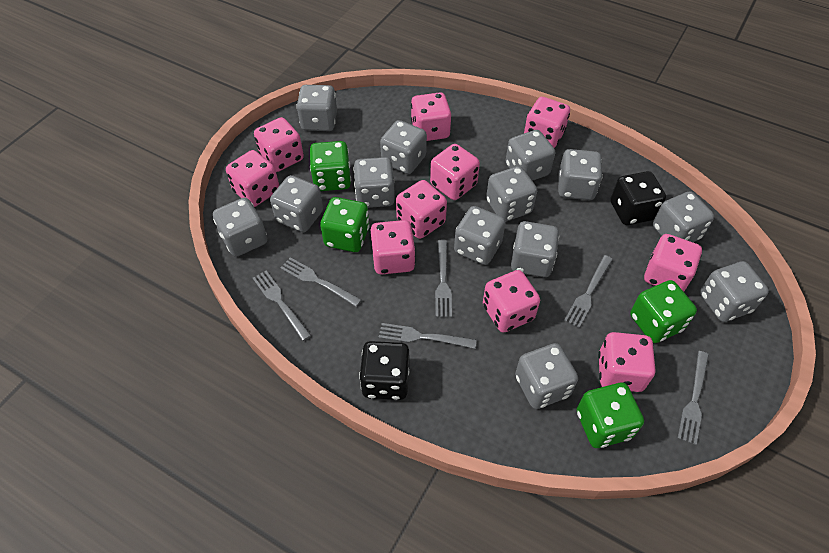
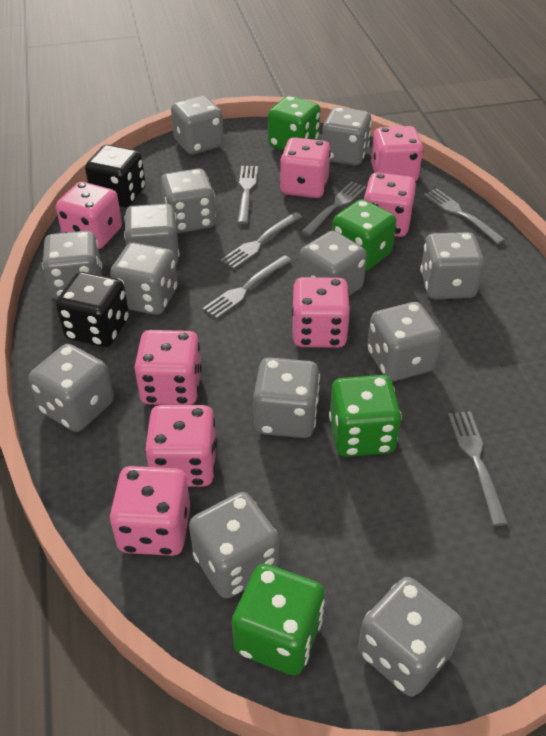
pink dice: 10 -> 8

